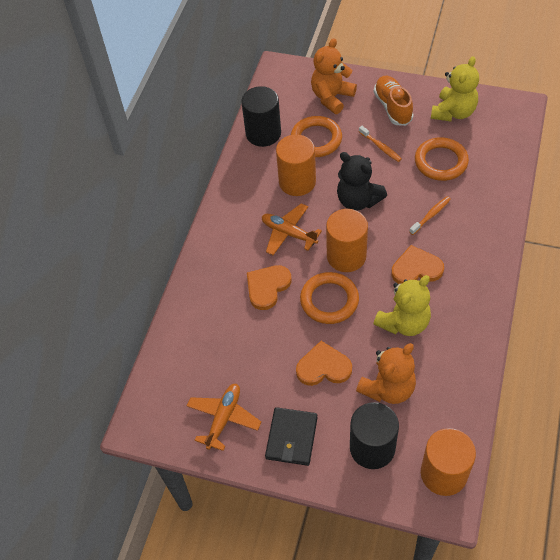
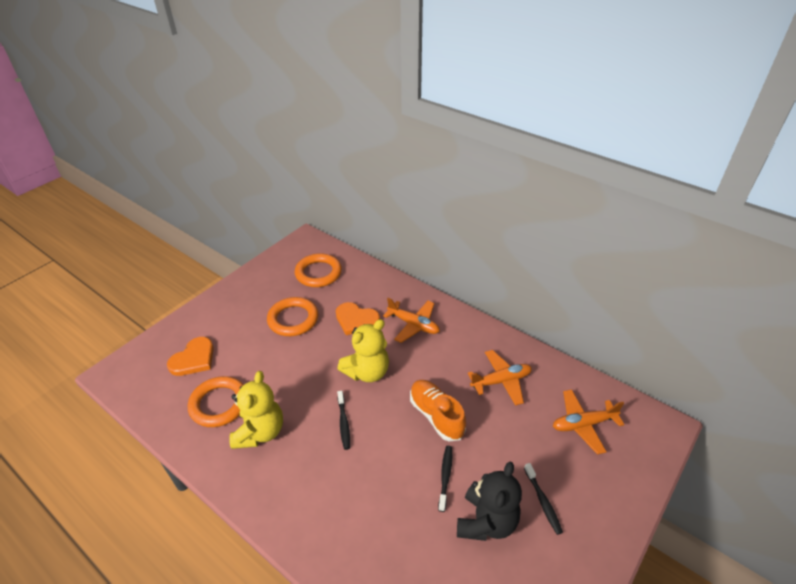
black cylinder: 2 -> 0
black toothbrush: 0 -> 3
black wallet: 1 -> 0
orange cylinder: 3 -> 0
orange heart: 3 -> 2
orange plane: 2 -> 3
orange teddy bear: 2 -> 0
orange toothbrush: 2 -> 0

